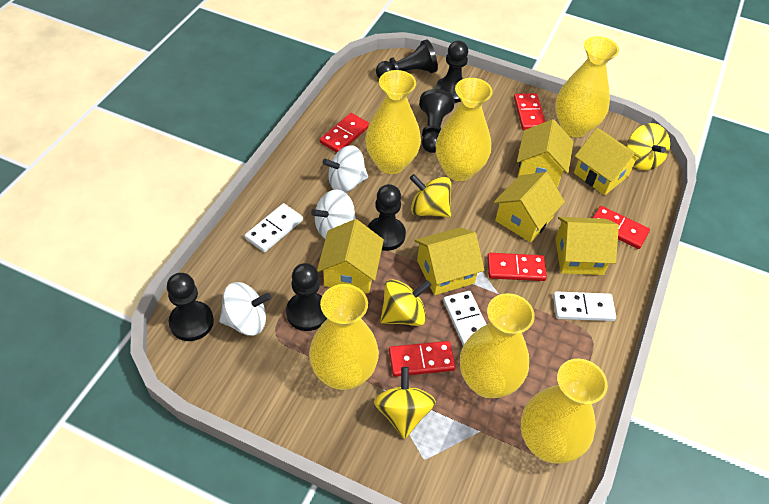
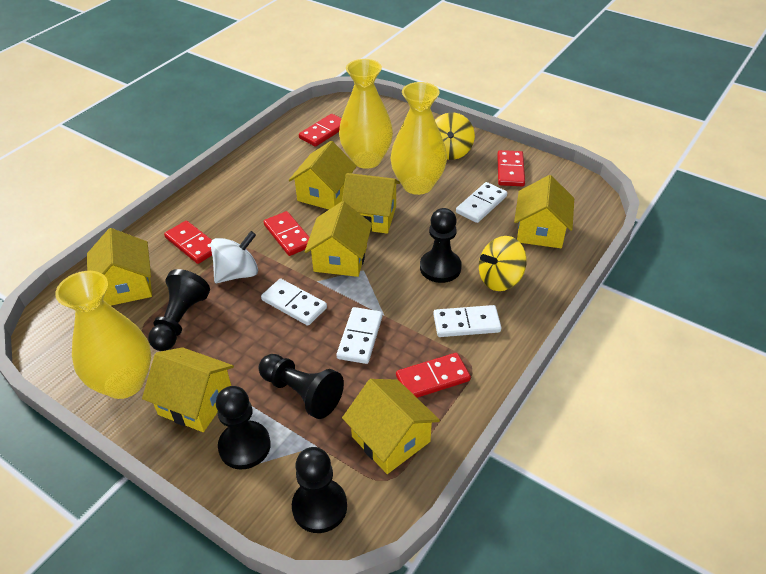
black pawn: 6 -> 5
white domino: 3 -> 4
white spinning top: 3 -> 1
yellow house: 6 -> 7
yellow spinning top: 4 -> 2
yellow vase: 6 -> 3

